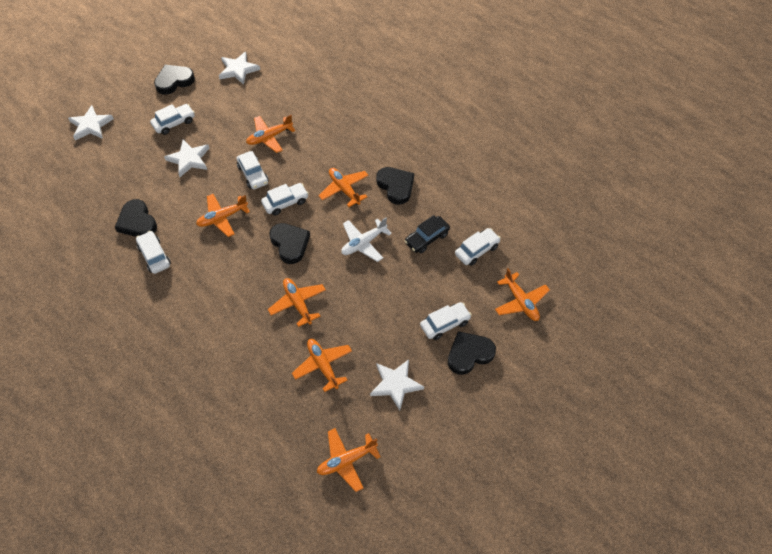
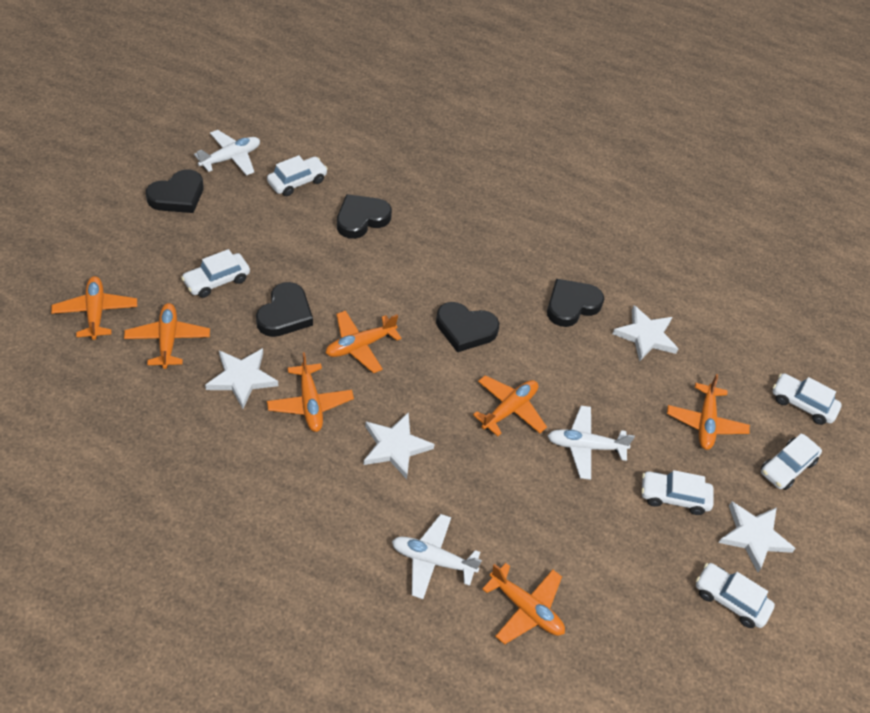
black car: 1 -> 0
white plane: 1 -> 3

